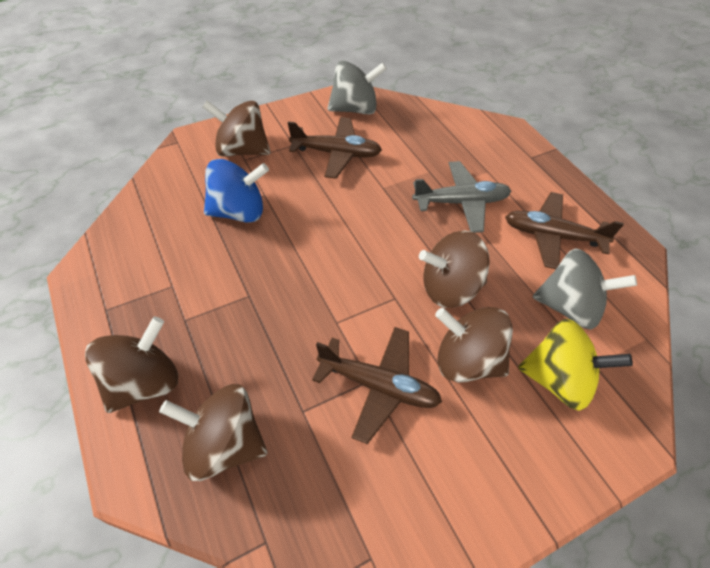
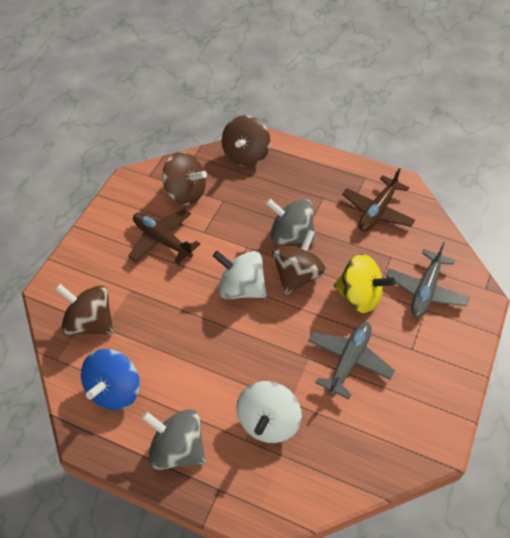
brown plane: 3 -> 2
brown spinning top: 5 -> 4
grey plane: 1 -> 2
white spinning top: 0 -> 2

